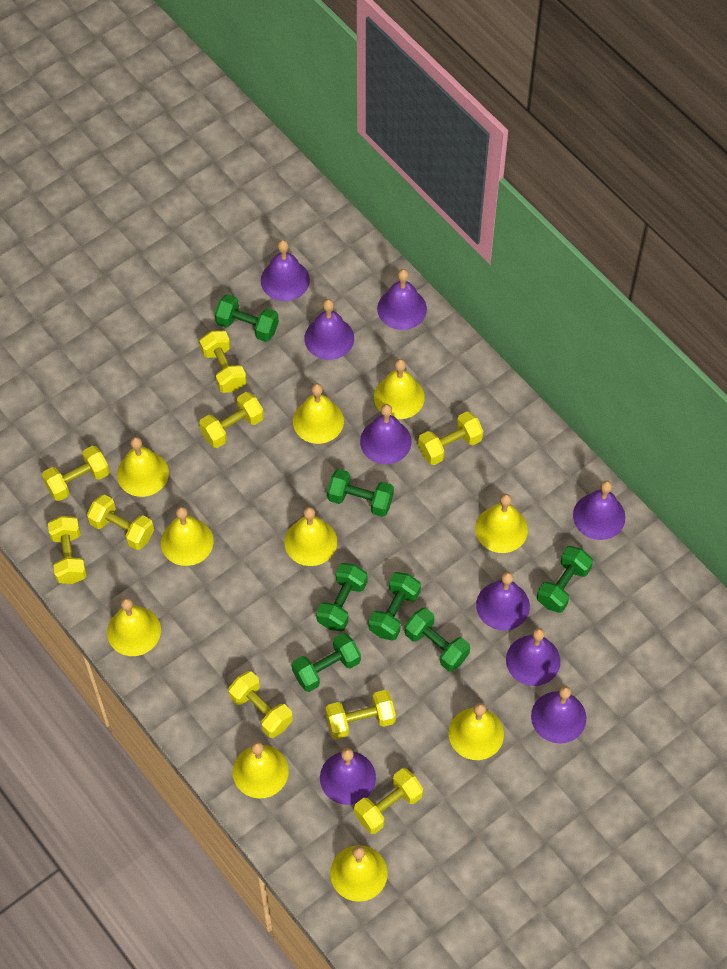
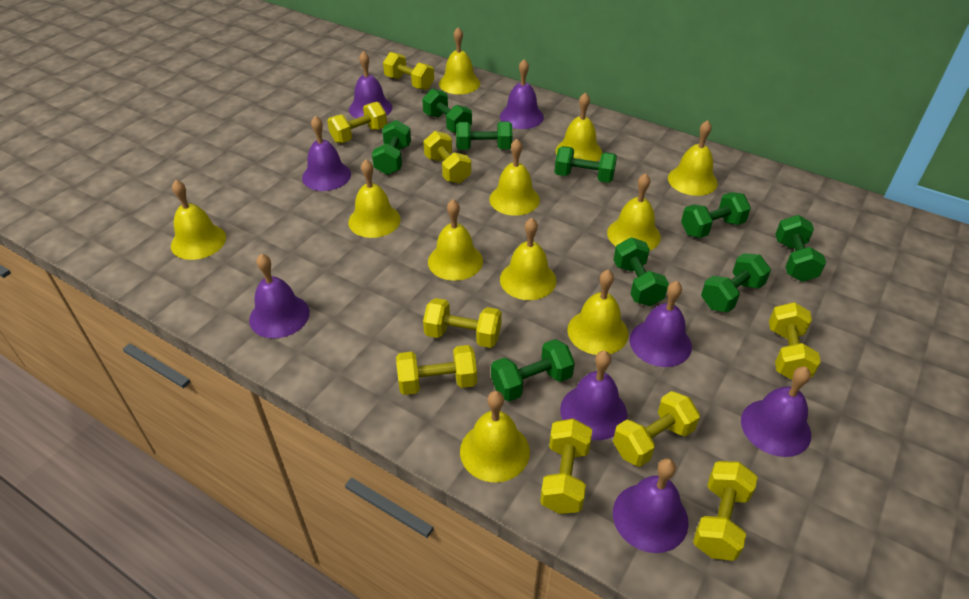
green dumbbell: 7 -> 9
purple bell: 9 -> 8
yellow bell: 10 -> 11

